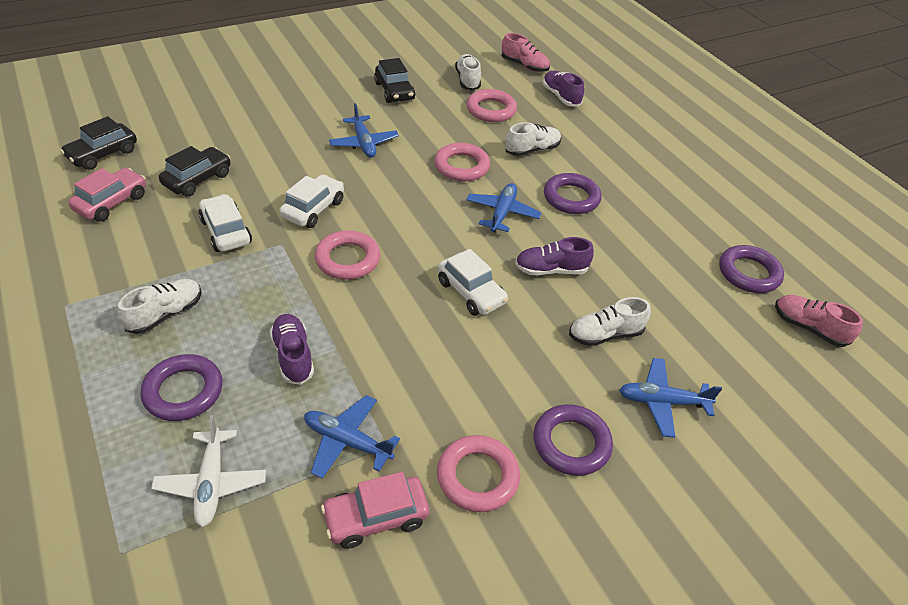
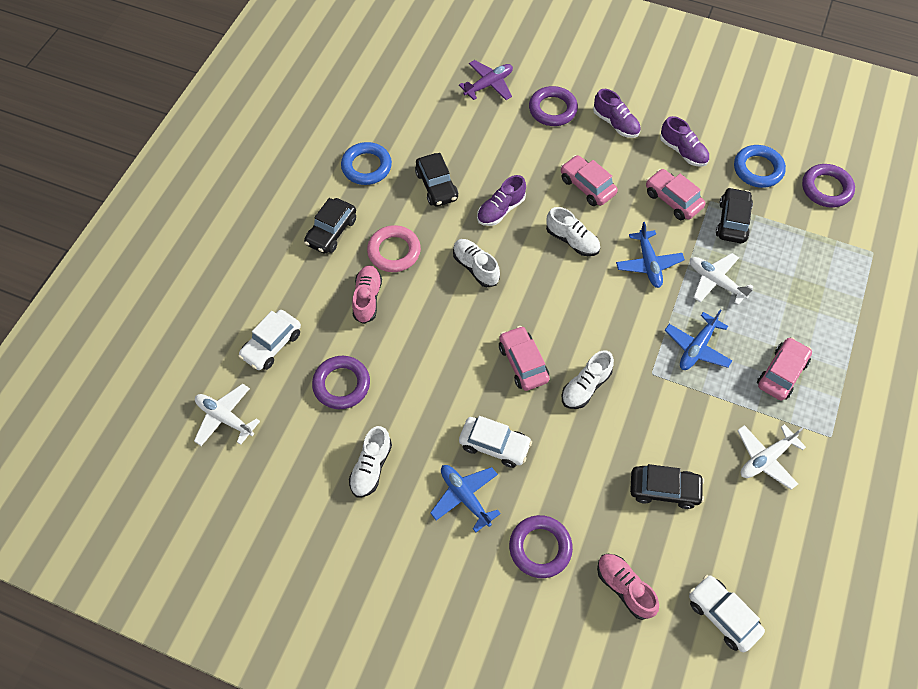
black car: 3 -> 4
blue plane: 4 -> 3
blue ring: 0 -> 2
pink car: 2 -> 4
pink ring: 4 -> 1
purple plane: 0 -> 1
white plane: 1 -> 3

